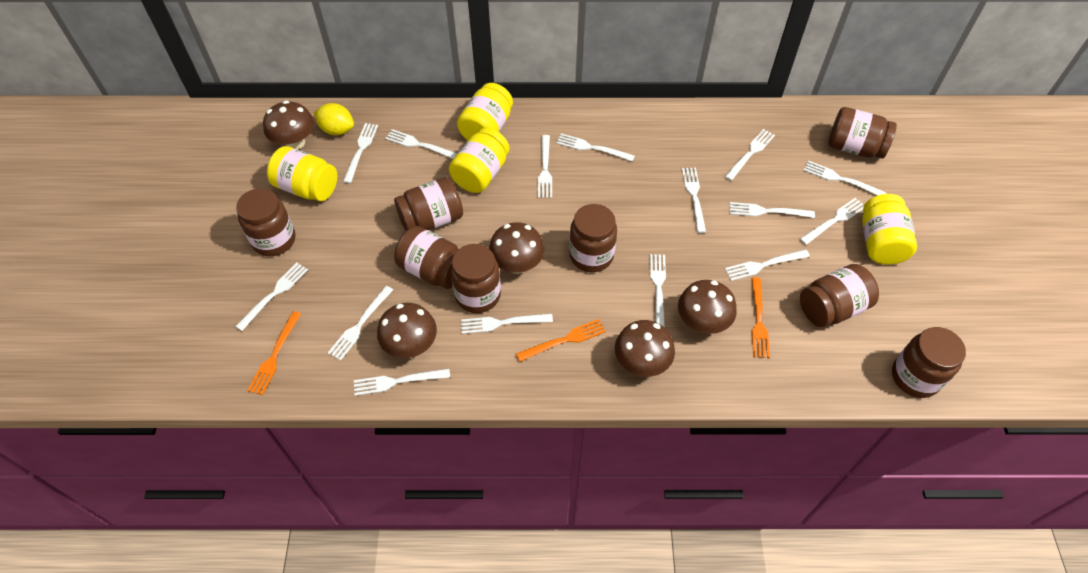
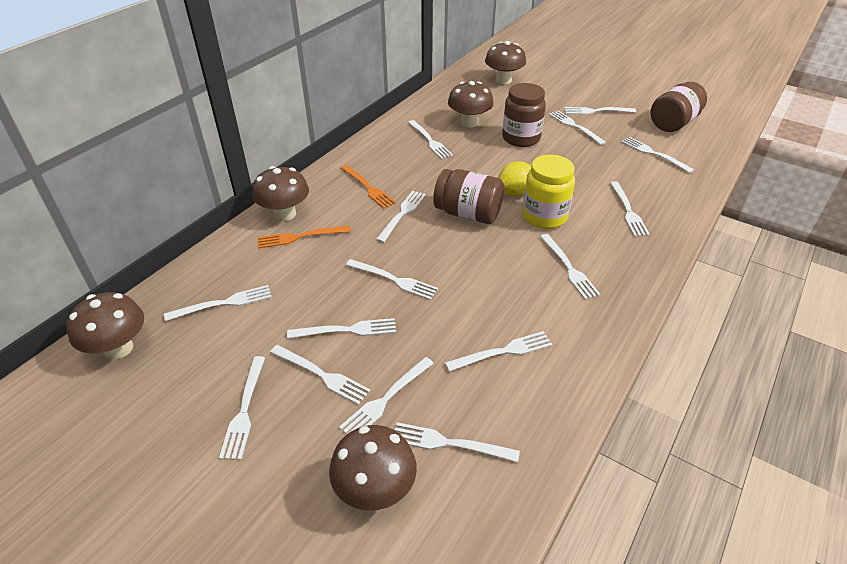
brown jar: 8 -> 3
orange fork: 3 -> 2
yellow jar: 4 -> 1

